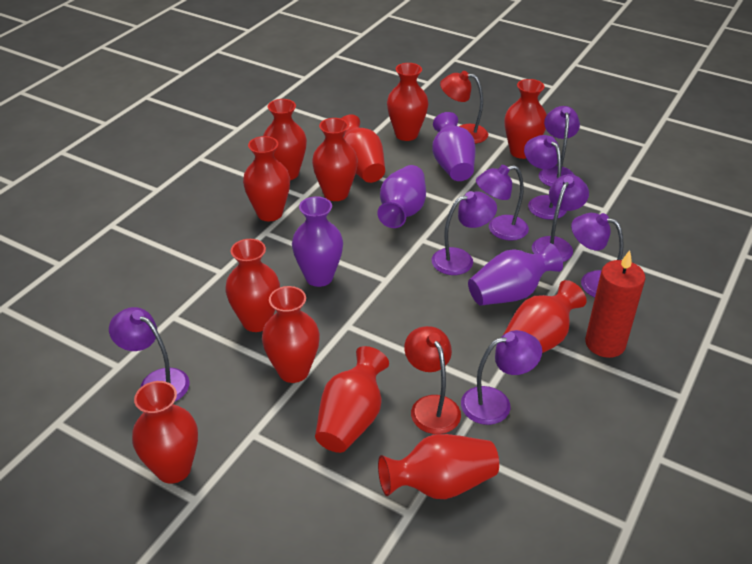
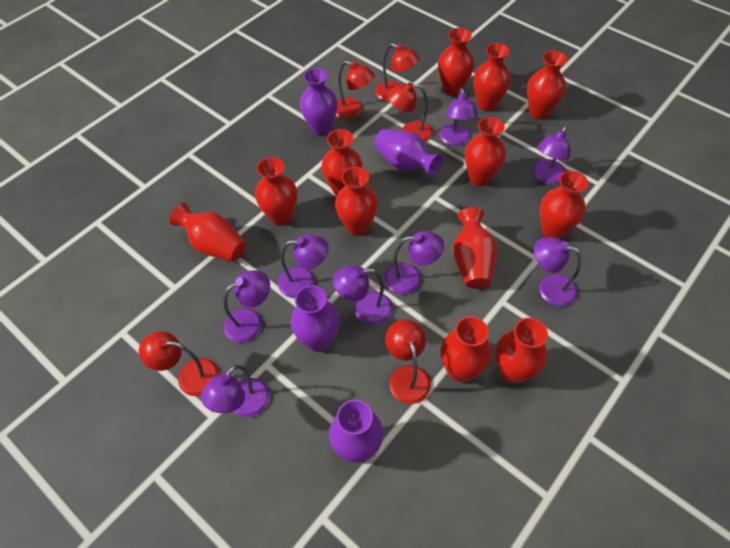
red candle: 1 -> 0
red lamp: 2 -> 5

